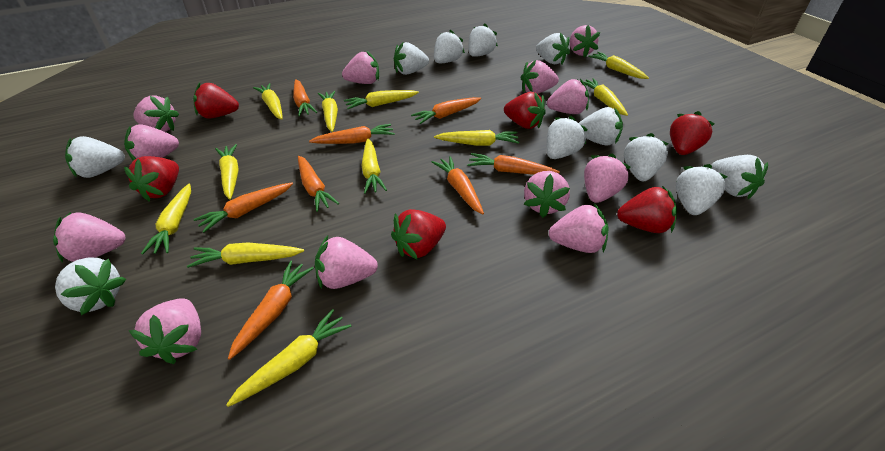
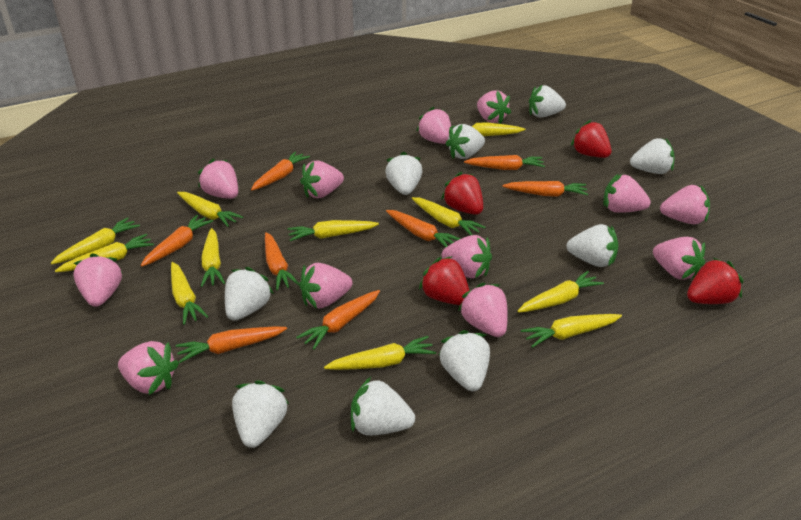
red strawberry: 6 -> 4
white strawberry: 11 -> 9

